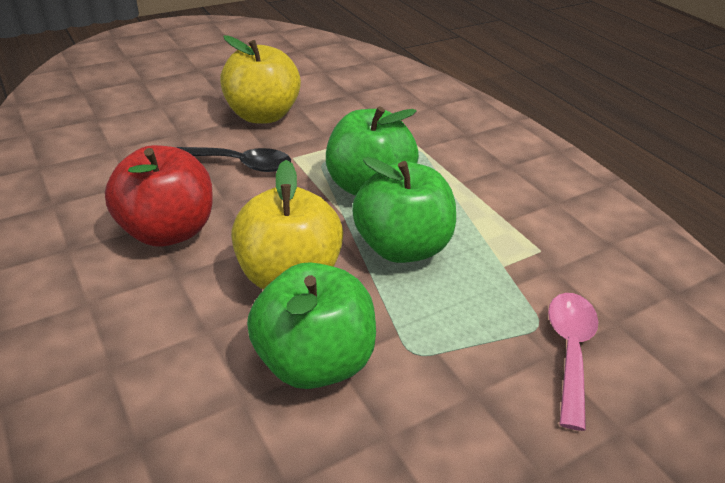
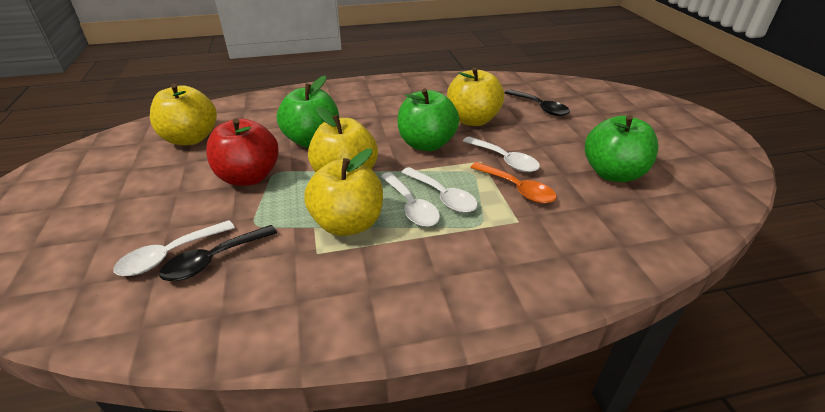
black spoon: 1 -> 2
orange spoon: 0 -> 1
pink spoon: 1 -> 0
white spoon: 0 -> 4
yellow apple: 2 -> 4

